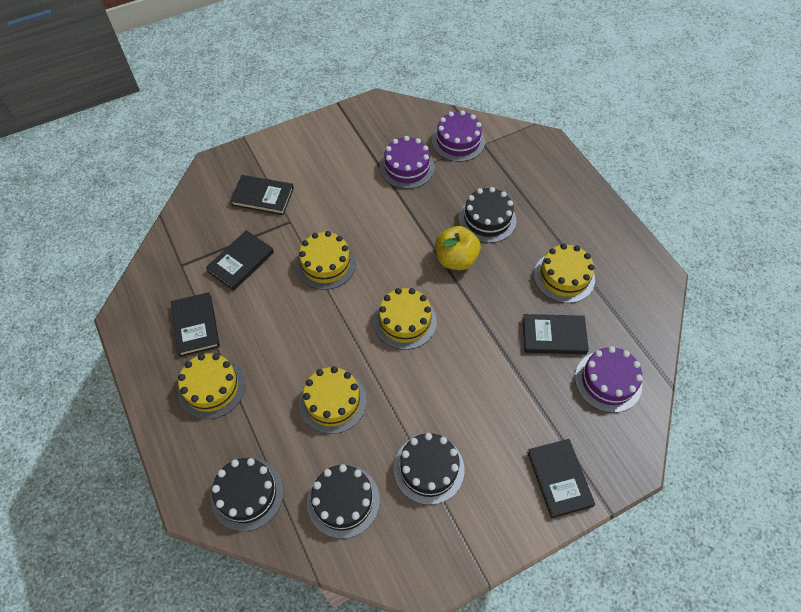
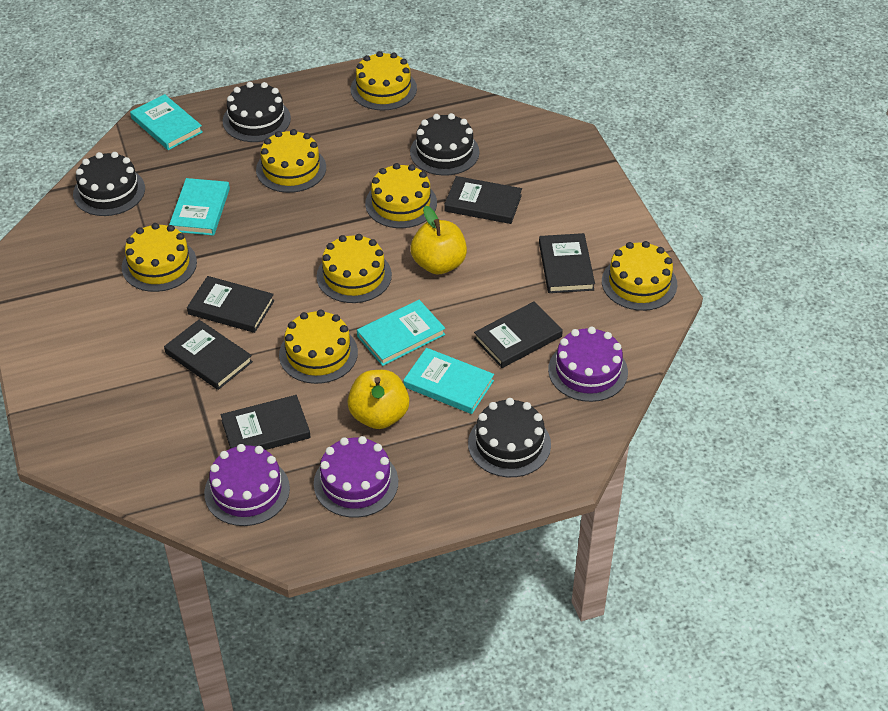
black book: 5 -> 6
turquoise book: 0 -> 4
yellow apple: 1 -> 2
yellow cake: 5 -> 7

